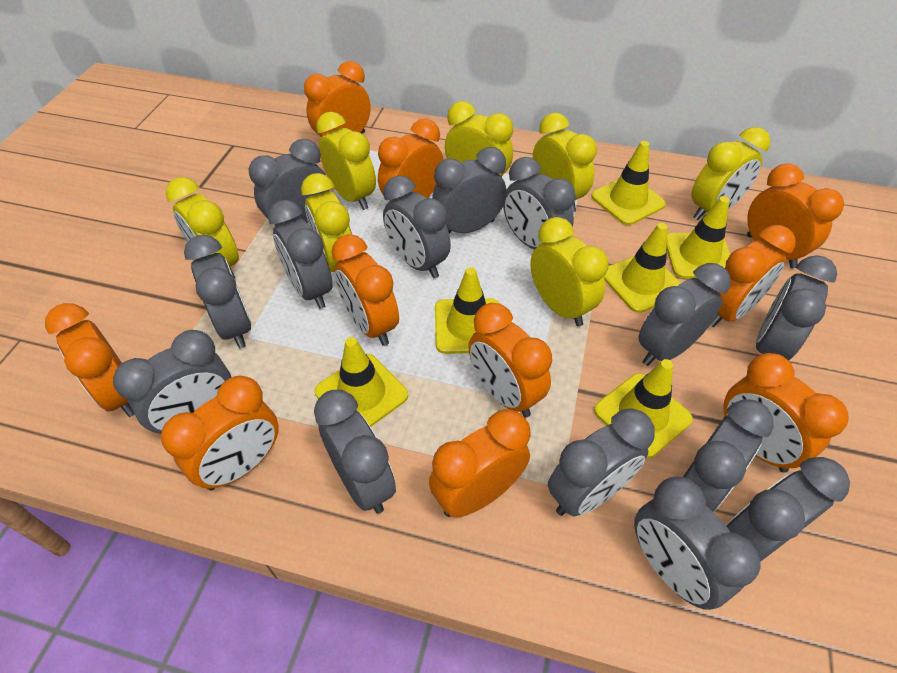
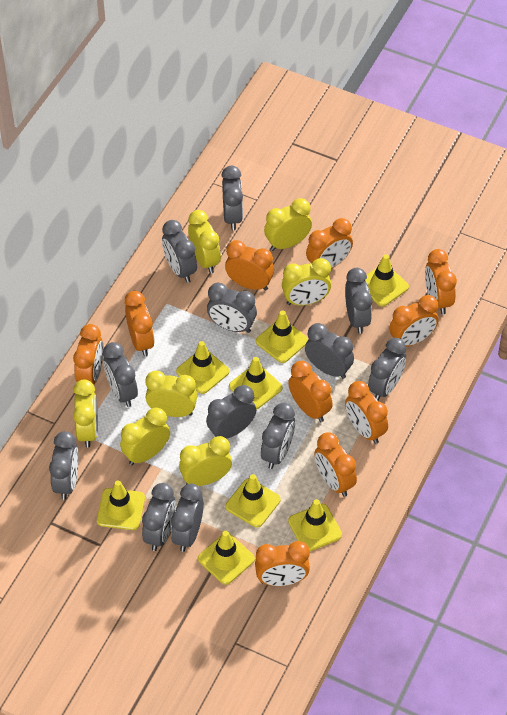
grey clock: 14 -> 12
yellow traffic cone: 6 -> 8

